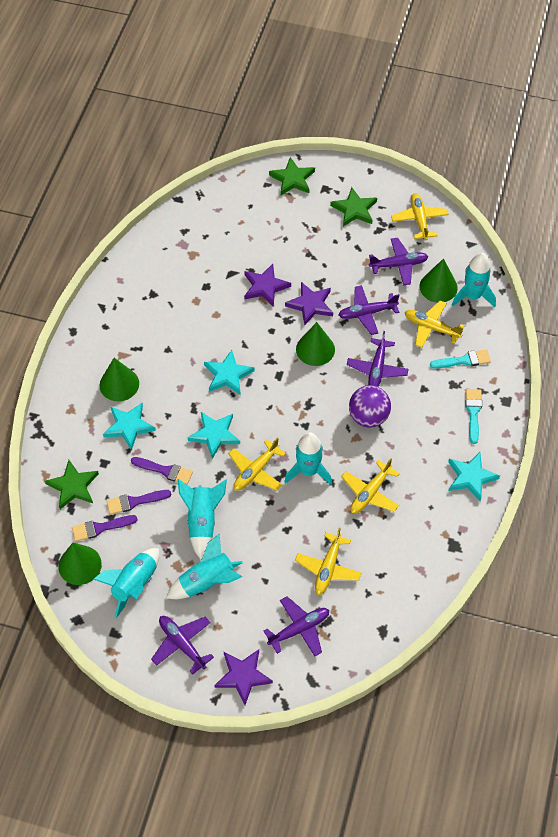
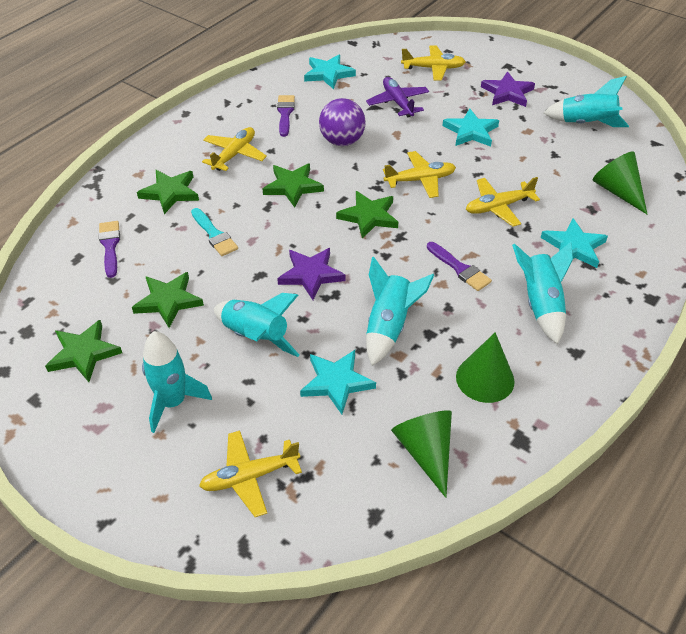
green cone: 4 -> 3
green star: 3 -> 5
purple plane: 5 -> 1
purple star: 3 -> 2
turquoise brush: 2 -> 1

